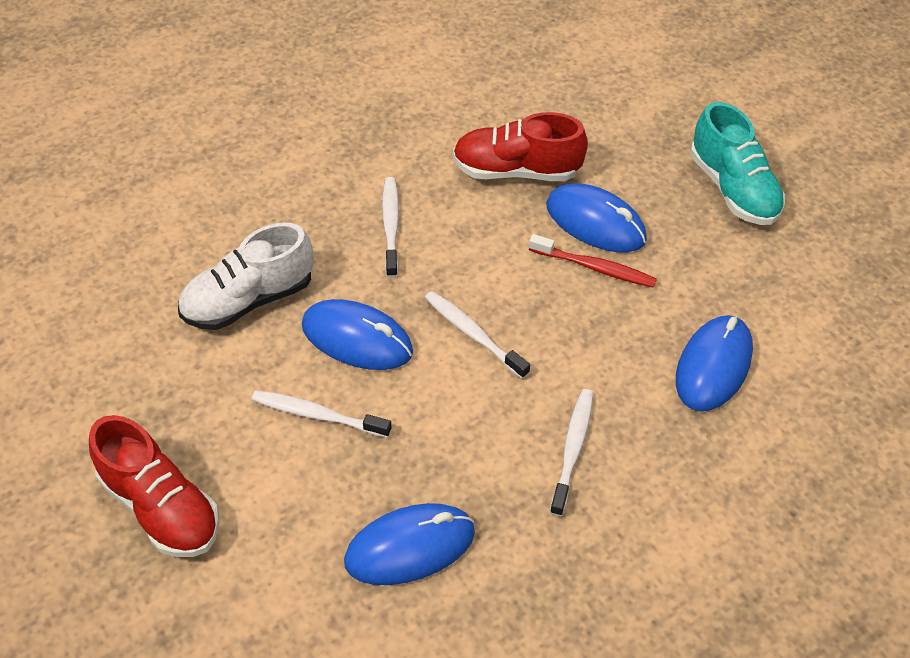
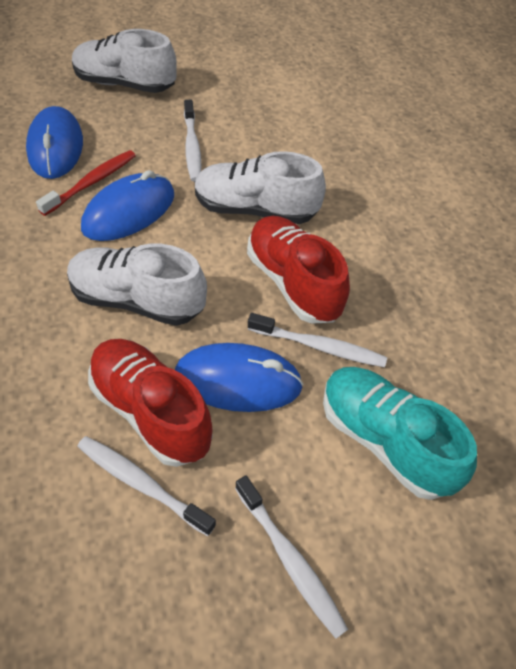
blue mouse: 4 -> 3
white shoe: 1 -> 3

